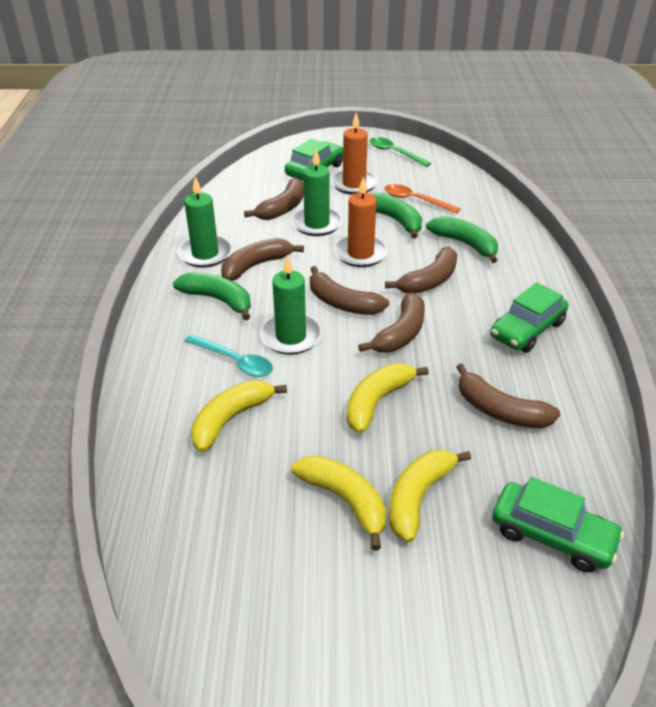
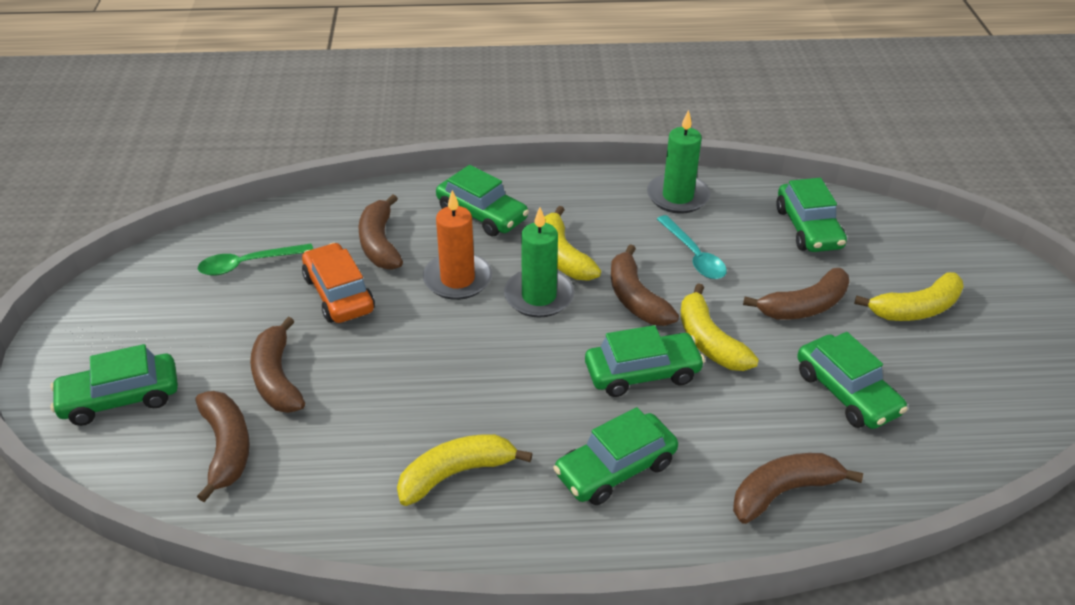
green banana: 3 -> 0
green candle: 3 -> 2
green car: 3 -> 6
orange candle: 2 -> 1
orange car: 0 -> 1
orange spoon: 1 -> 0

